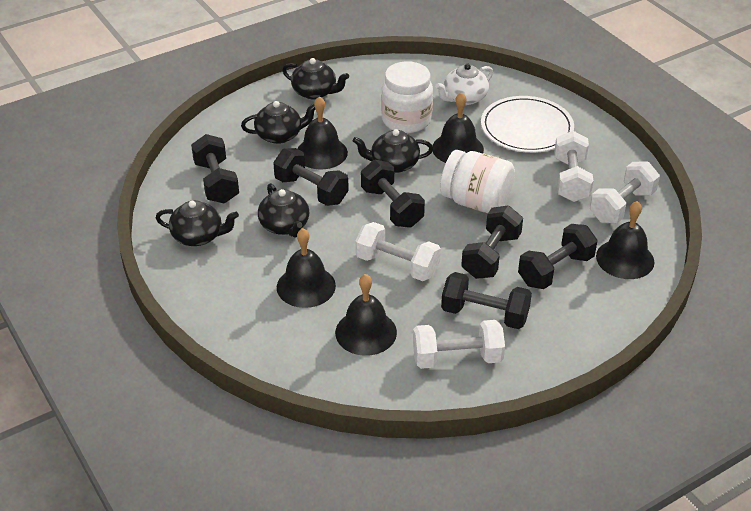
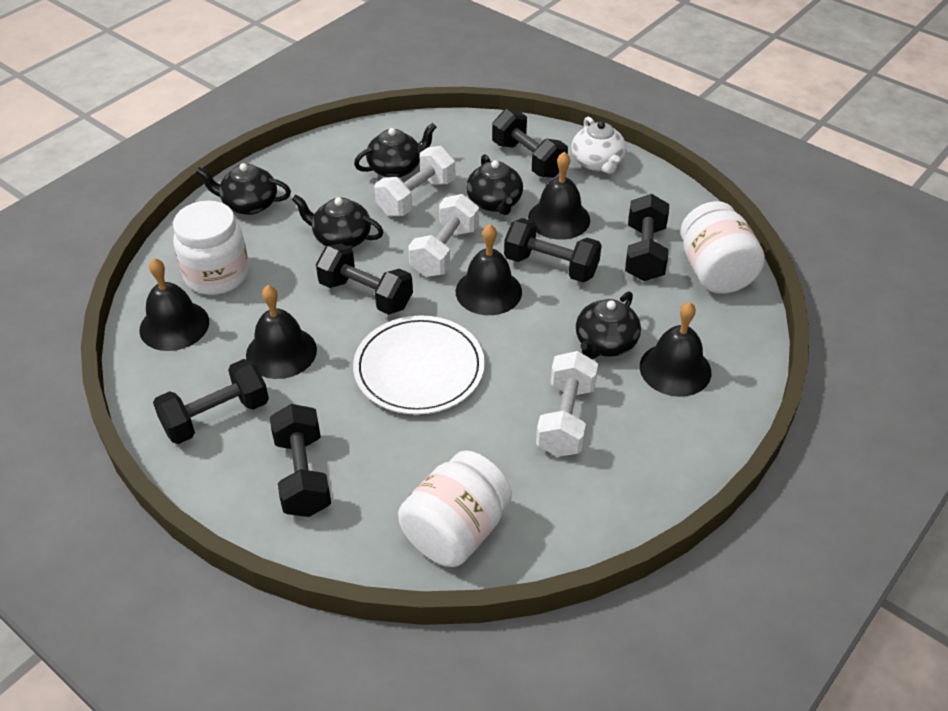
white dumbbell: 4 -> 3
white jar: 2 -> 3

